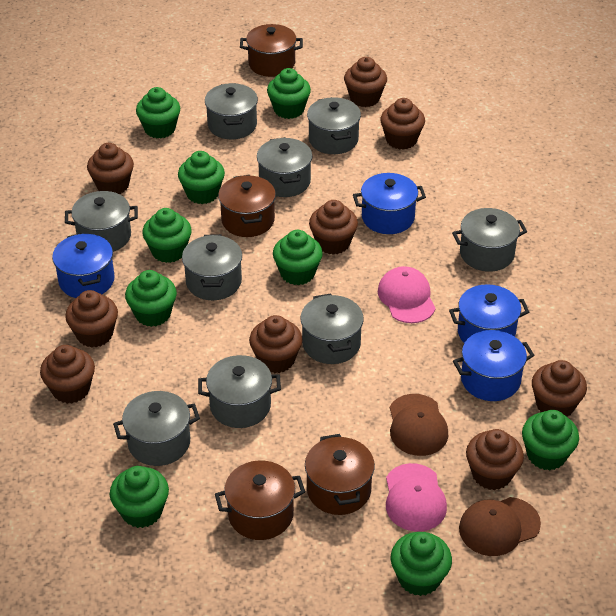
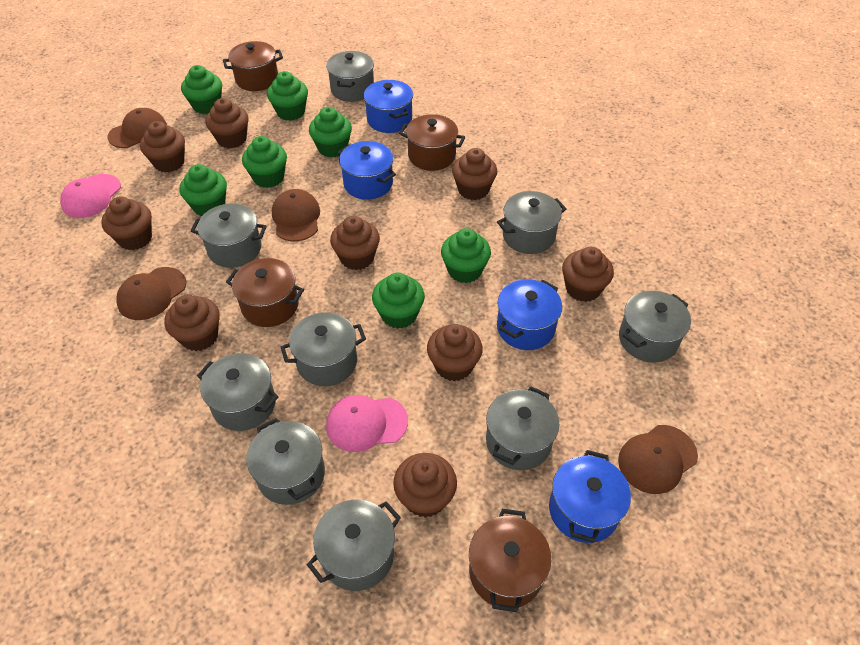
brown cap: 2 -> 4
green cupcake: 9 -> 7

